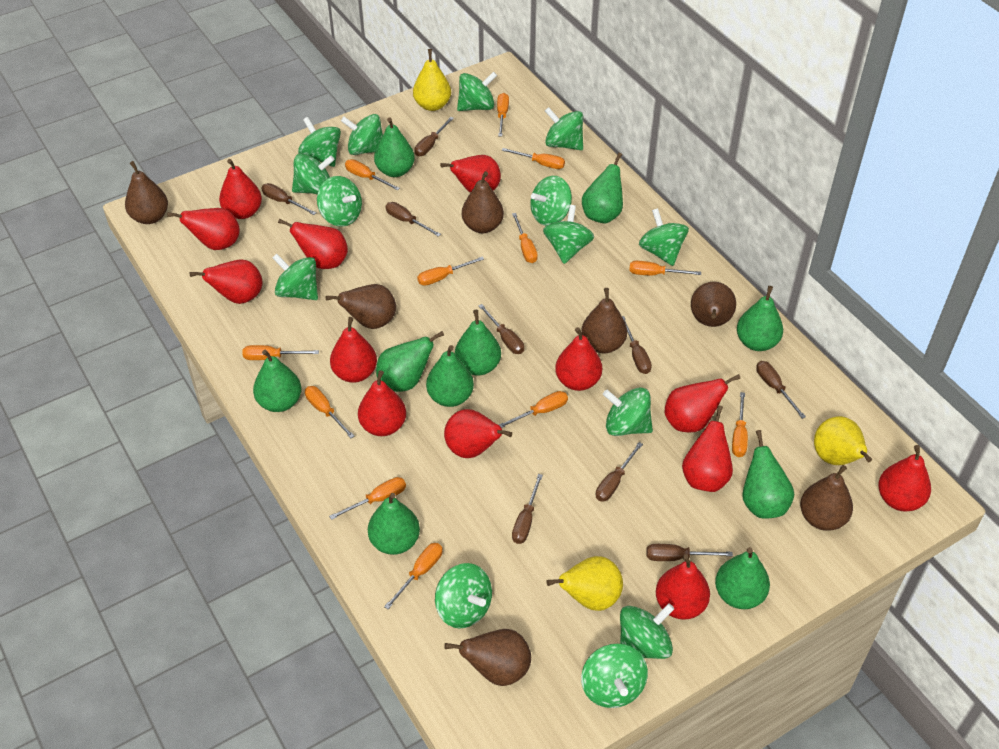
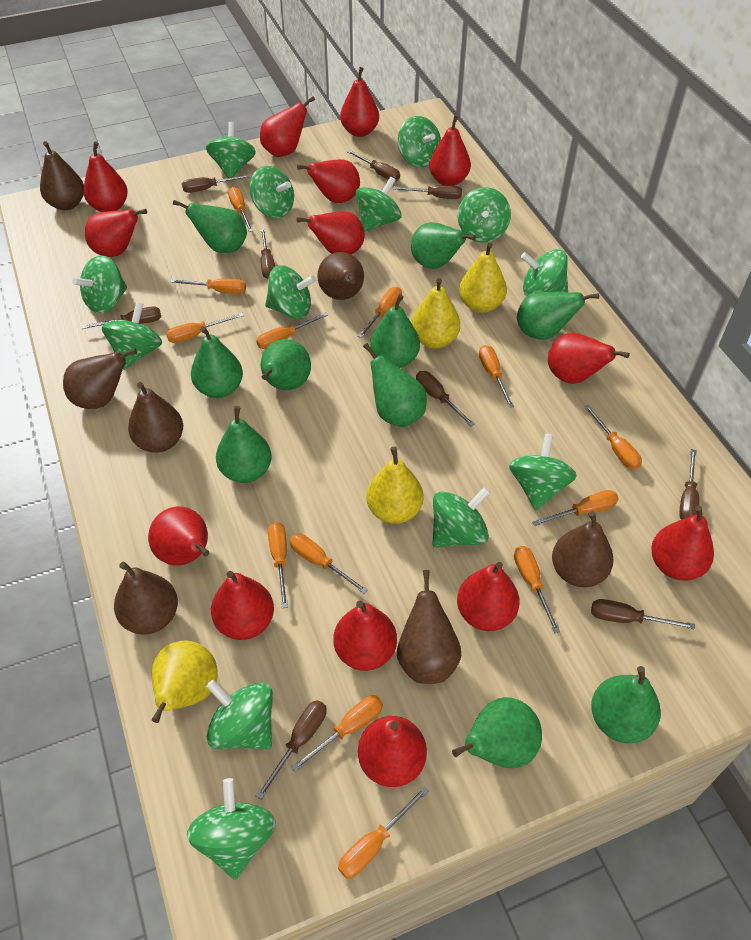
green spinning top: 14 -> 13
orange screwdriver: 12 -> 13
red pear: 13 -> 14
yellow pear: 3 -> 4

